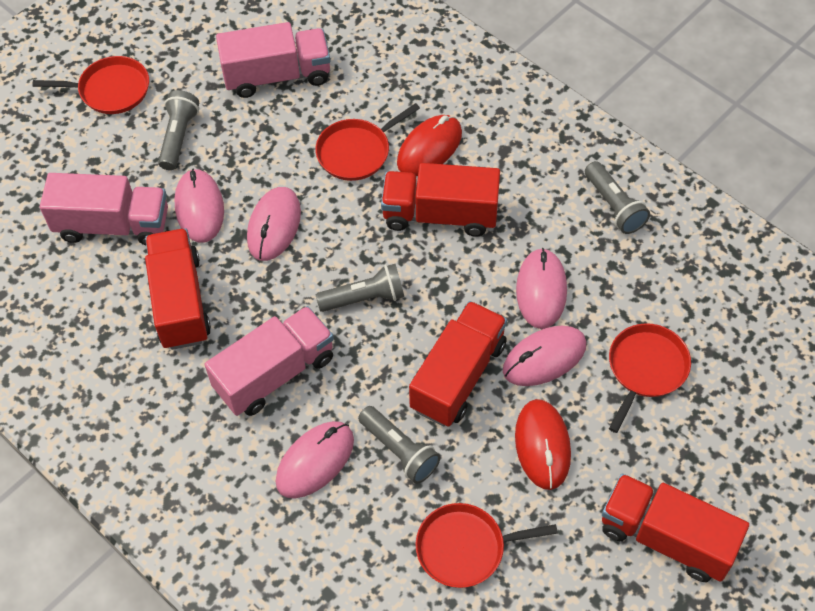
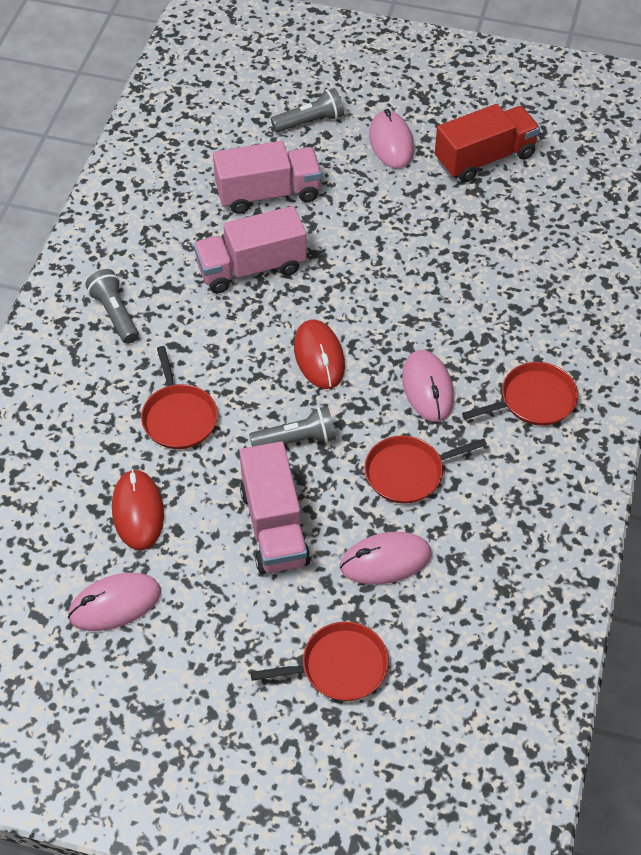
grey flashlight: 4 -> 3
pink mouse: 5 -> 4
red truck: 4 -> 1

